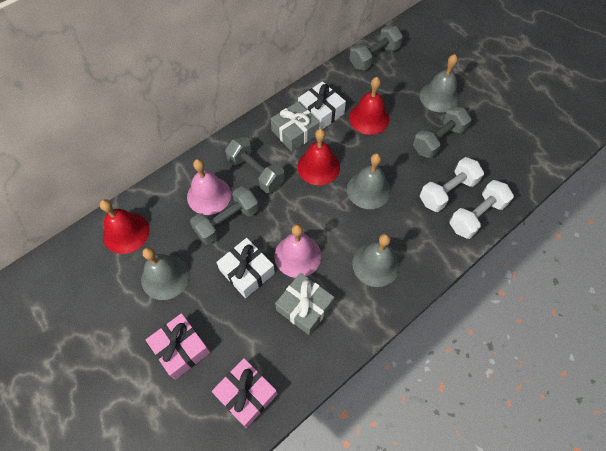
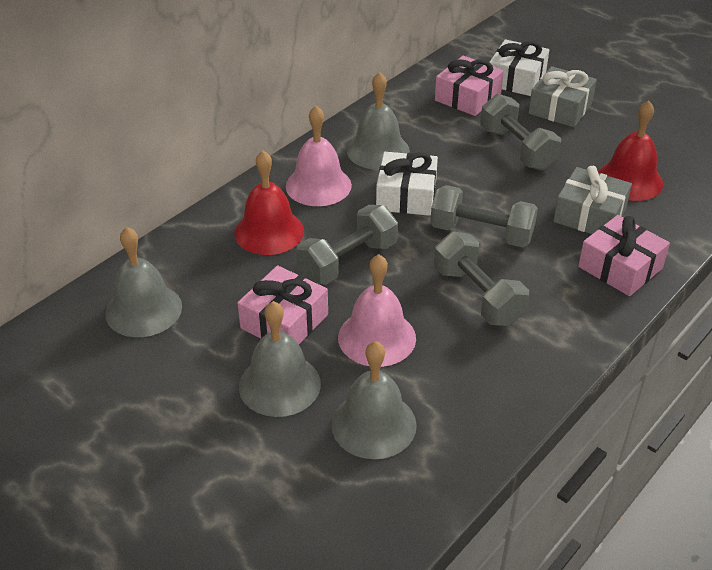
pink gift: 2 -> 3
red bell: 3 -> 2
white dumbbell: 2 -> 0

